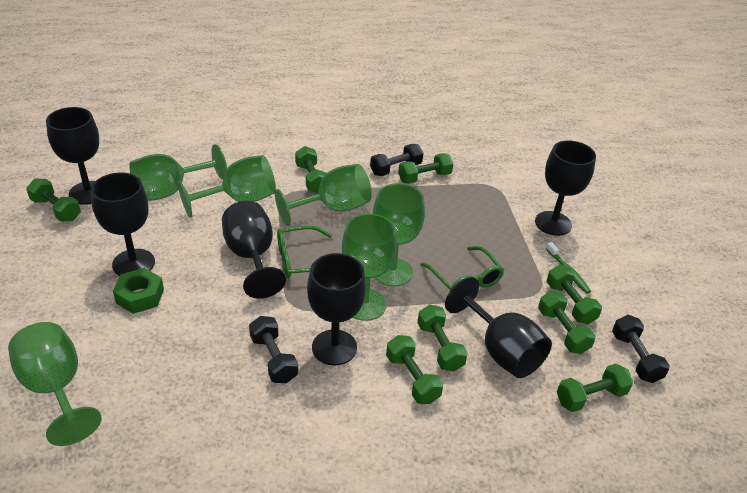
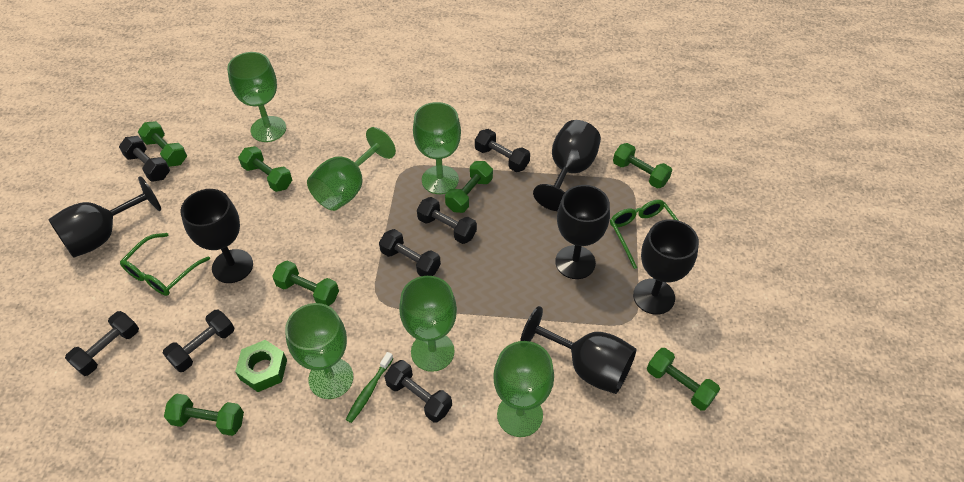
black dumbbell: 3 -> 7
green dumbbell: 8 -> 7

